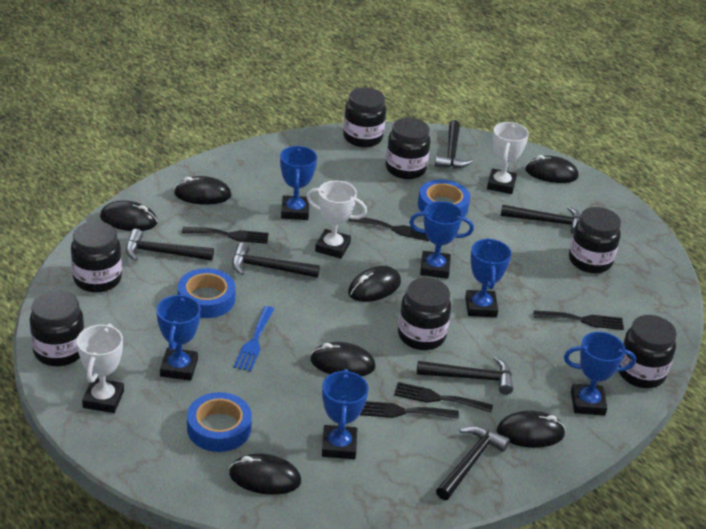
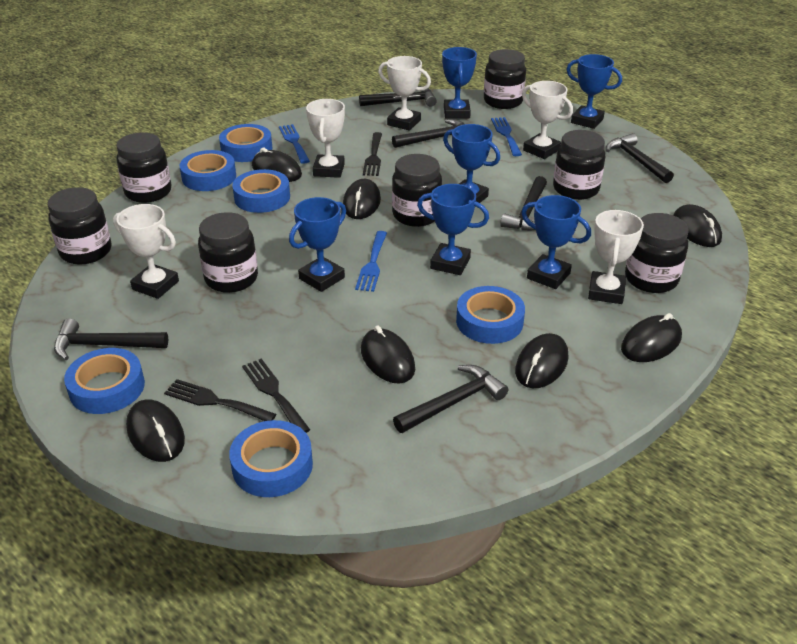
black fork: 5 -> 3
blue fork: 1 -> 3
blue tape: 3 -> 6
white trophy: 3 -> 5

